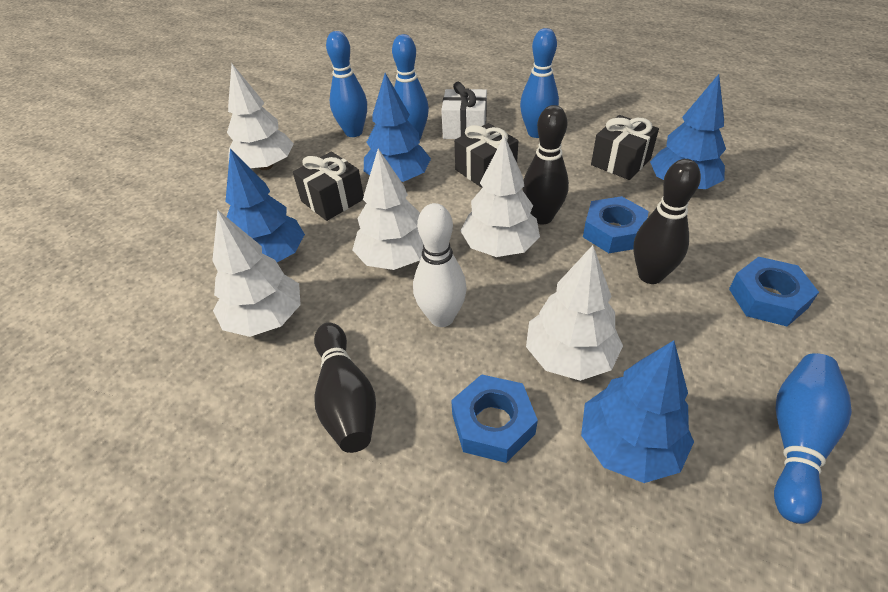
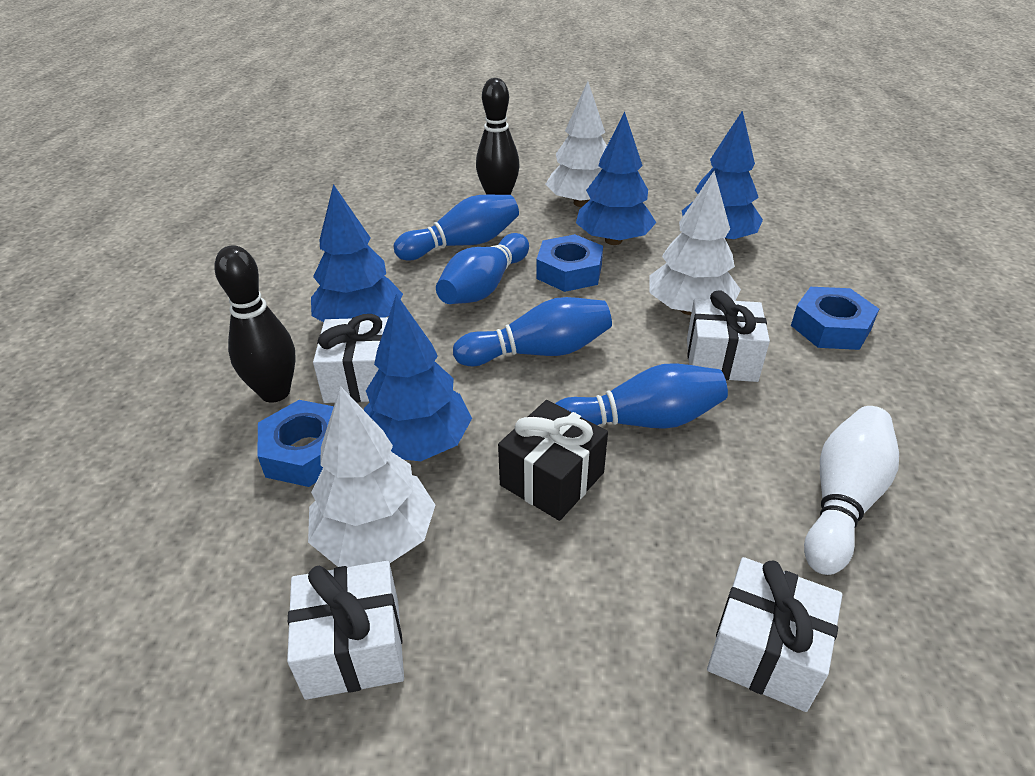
black bowling pin: 3 -> 2
black gift: 3 -> 1
white gift: 1 -> 4
white tree: 5 -> 3

